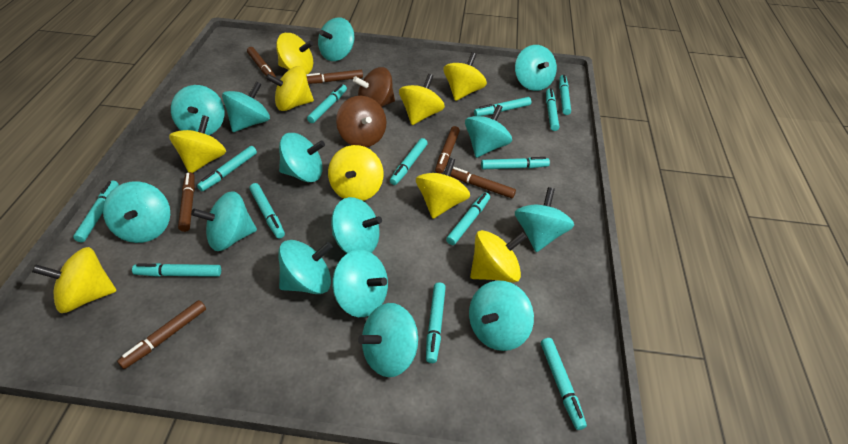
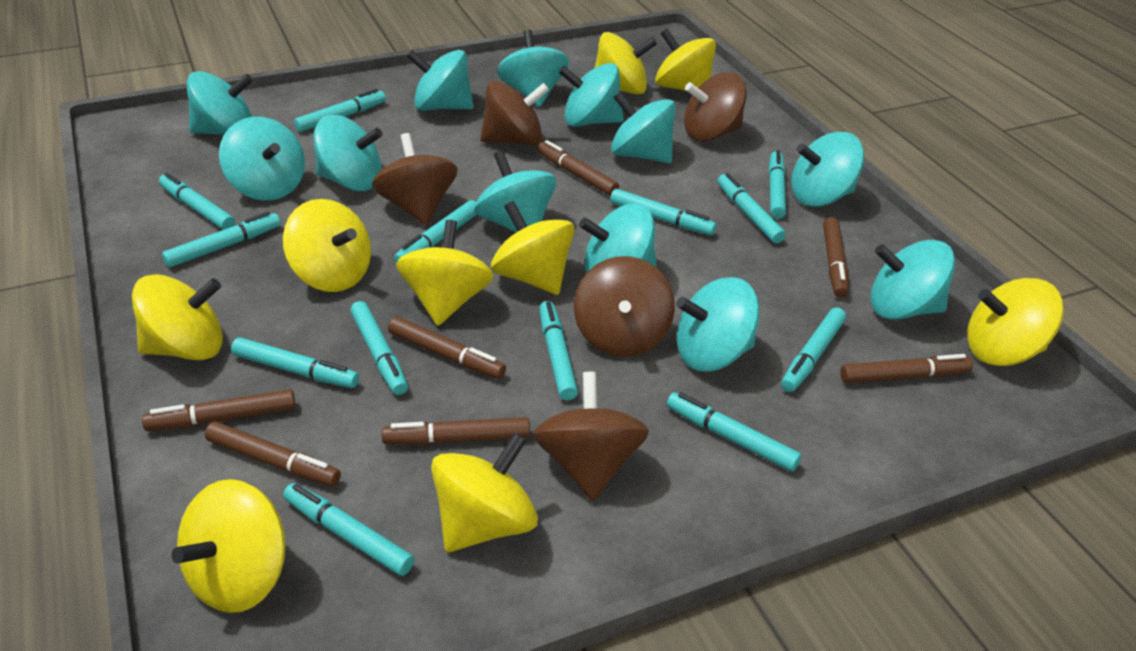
brown marker: 6 -> 7
brown spinning top: 2 -> 5
turquoise spinning top: 14 -> 12

